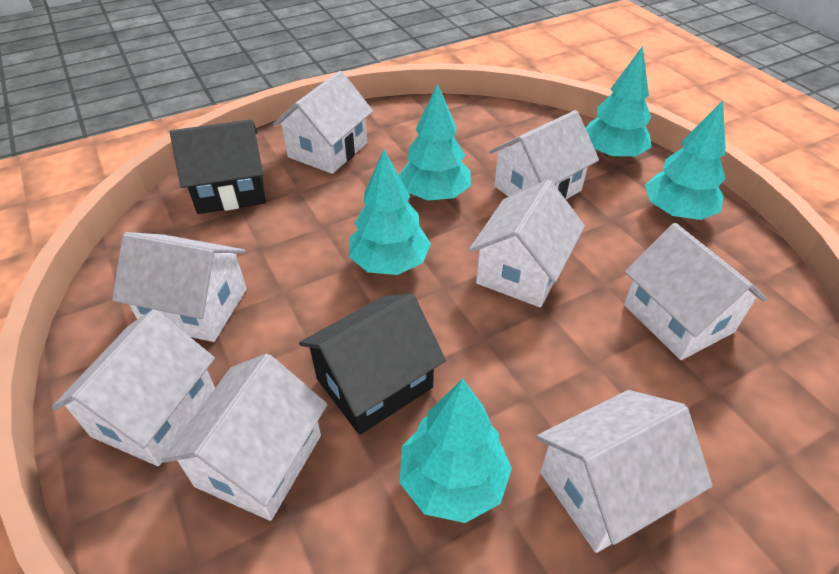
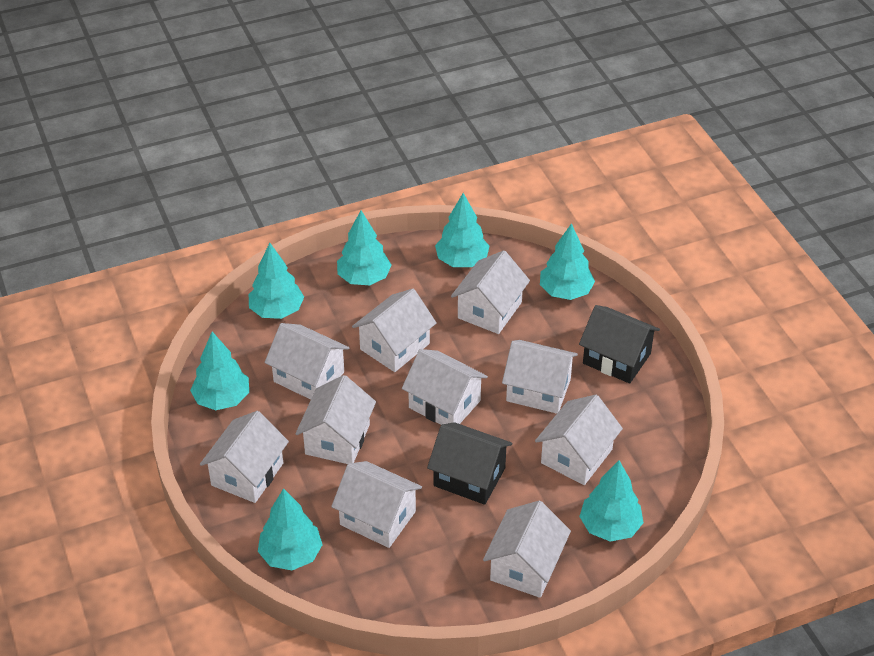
turquoise tree: 5 -> 7
white house: 8 -> 10

